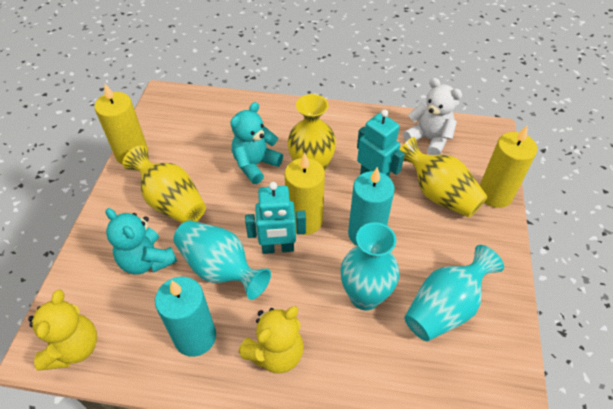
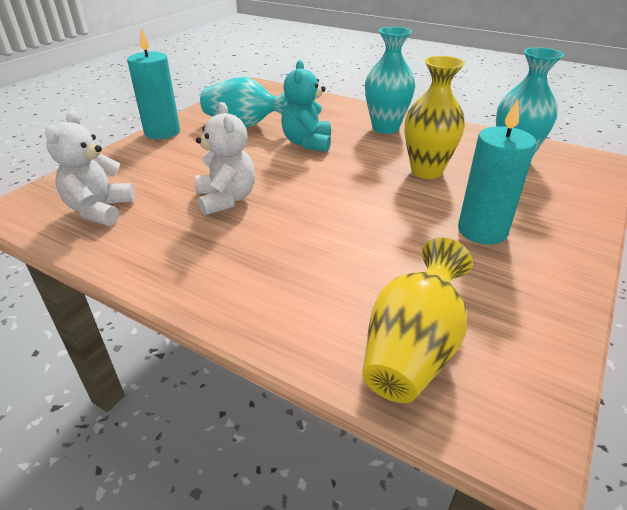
turquoise robot: 2 -> 0
turquoise teddy bear: 2 -> 1
white teddy bear: 1 -> 2
yellow candle: 3 -> 0
yellow teddy bear: 2 -> 0
yellow vase: 3 -> 2

